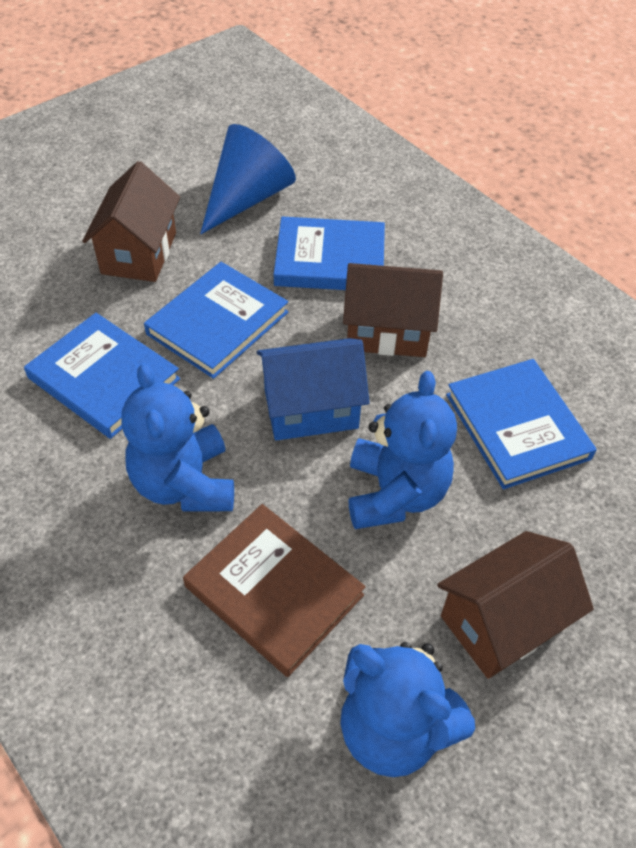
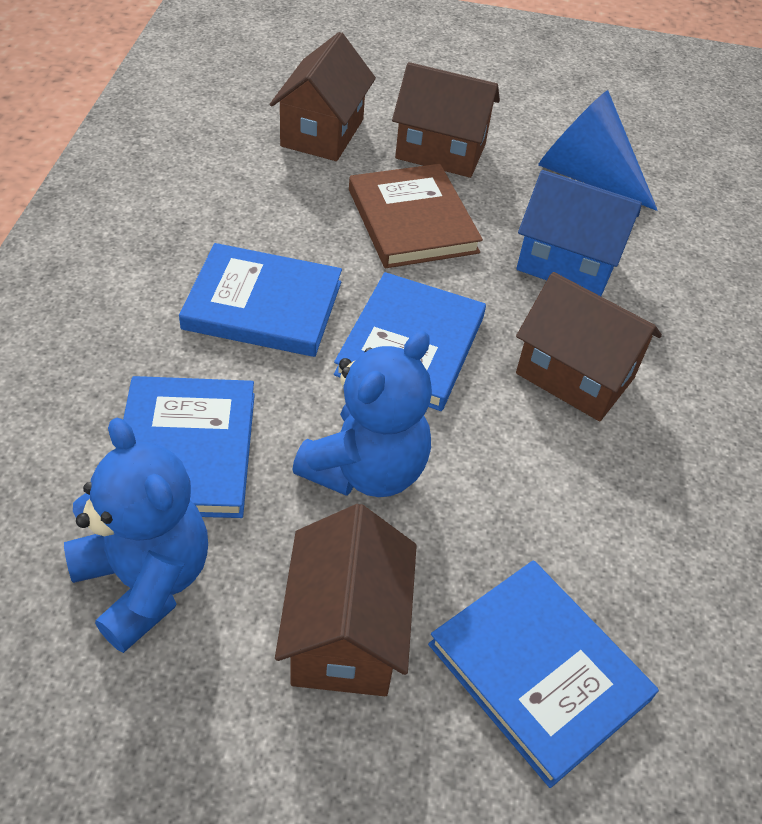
blue teddy bear: 3 -> 2
brown house: 3 -> 4

